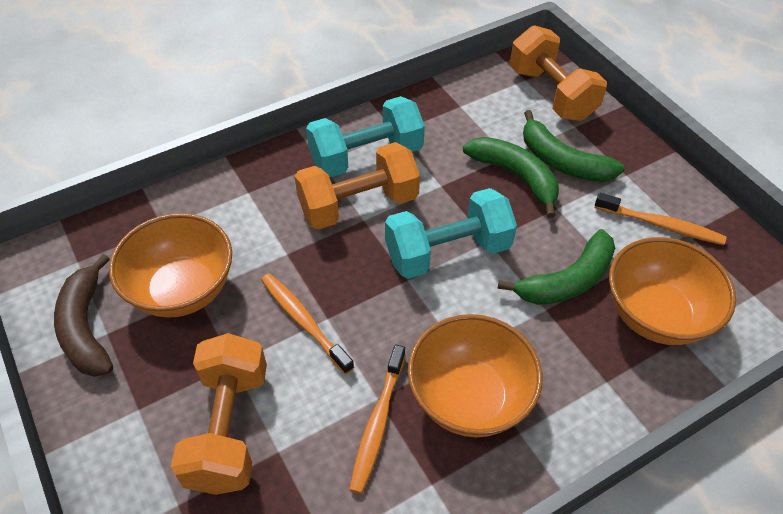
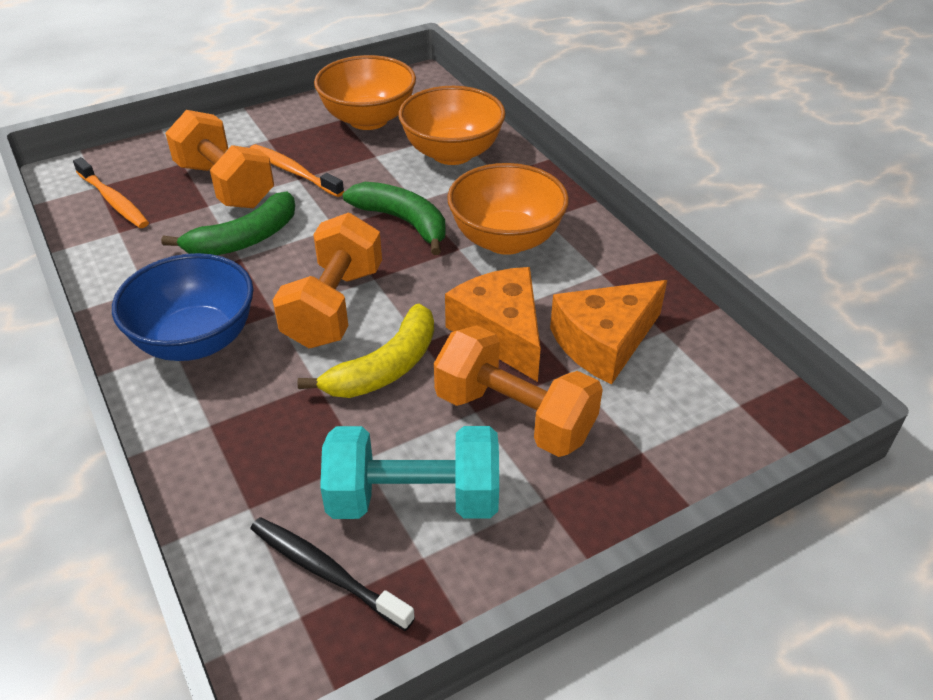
black toothbrush: 0 -> 1
blue bowl: 0 -> 1
brown banana: 1 -> 0
green banana: 3 -> 2
orange cheese: 0 -> 2
orange toothbrush: 3 -> 2
turquoise dumbbell: 2 -> 1
yellow banana: 0 -> 1

